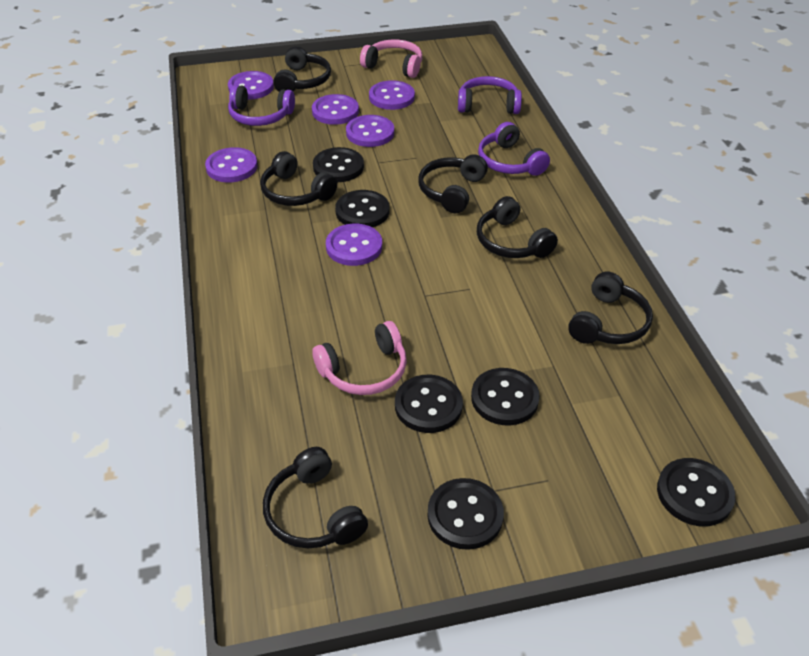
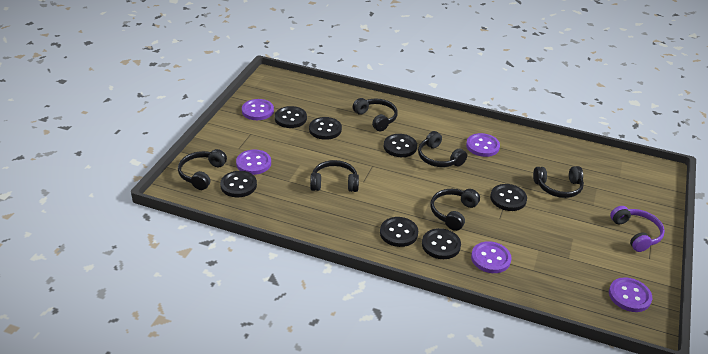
black button: 6 -> 7
pink headphones: 2 -> 0
purple button: 6 -> 5
purple headphones: 3 -> 1

